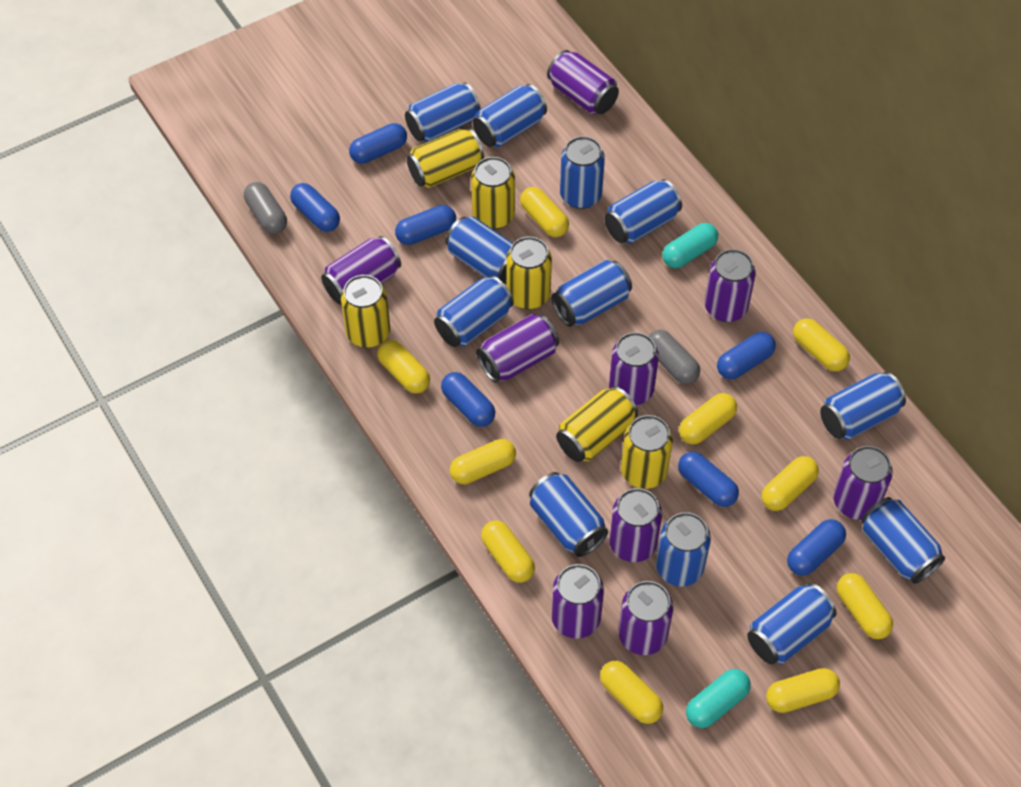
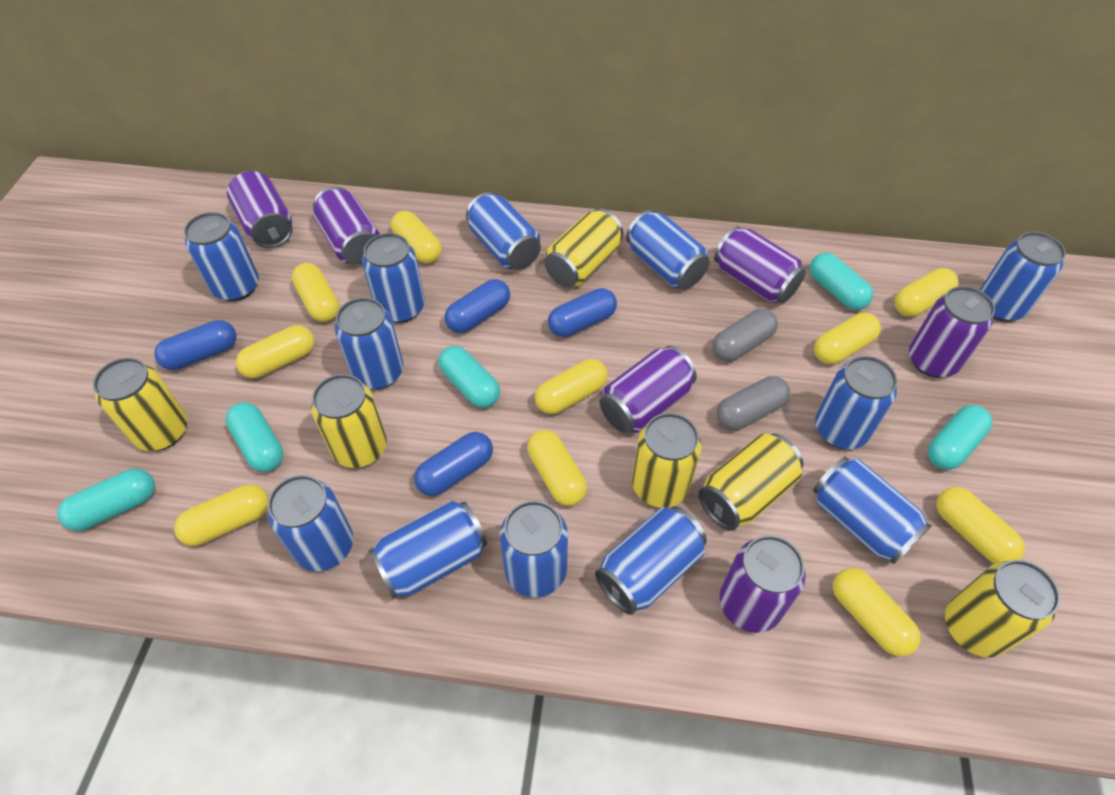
blue capsule: 7 -> 4
purple can: 9 -> 6
turquoise capsule: 2 -> 5

